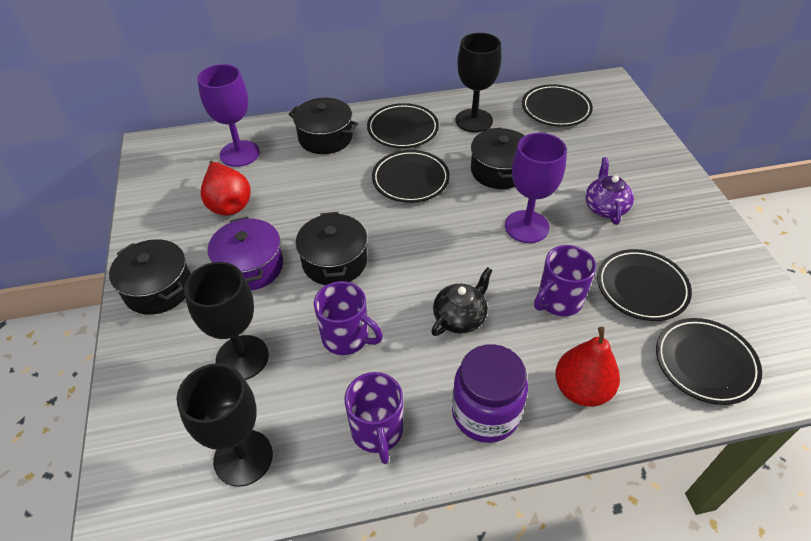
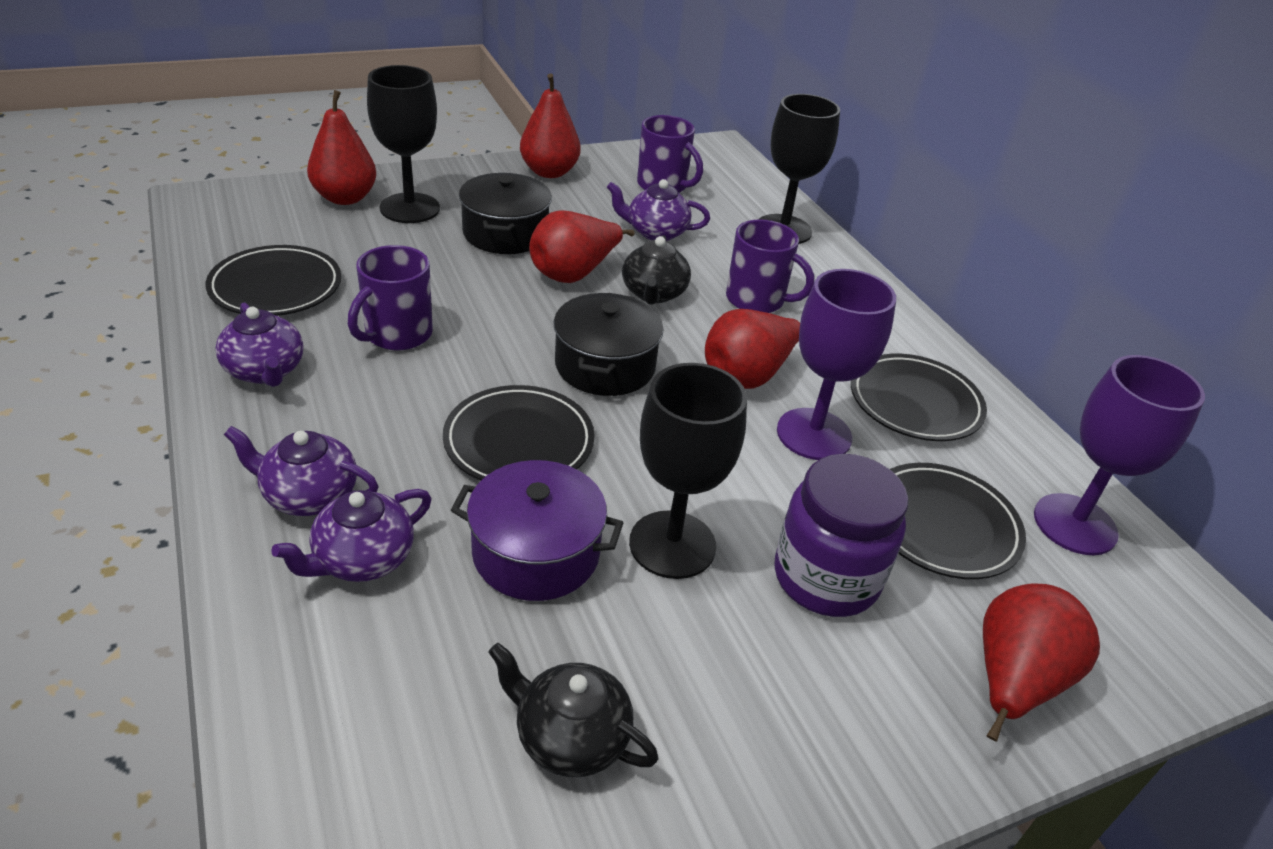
black plate: 5 -> 4
black pot: 4 -> 2
black teapot: 1 -> 2
purple teapot: 1 -> 4
red pear: 2 -> 5

